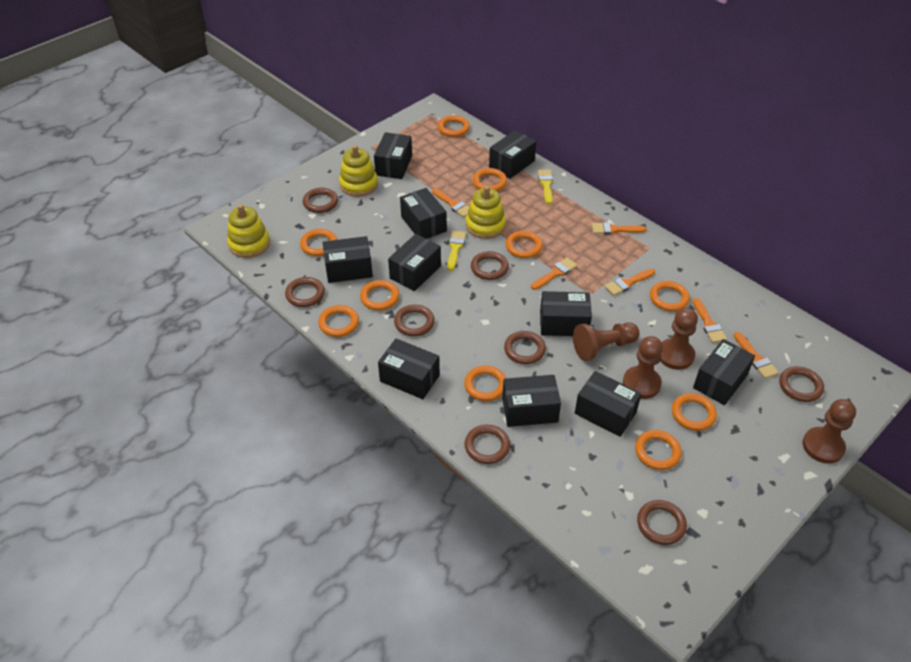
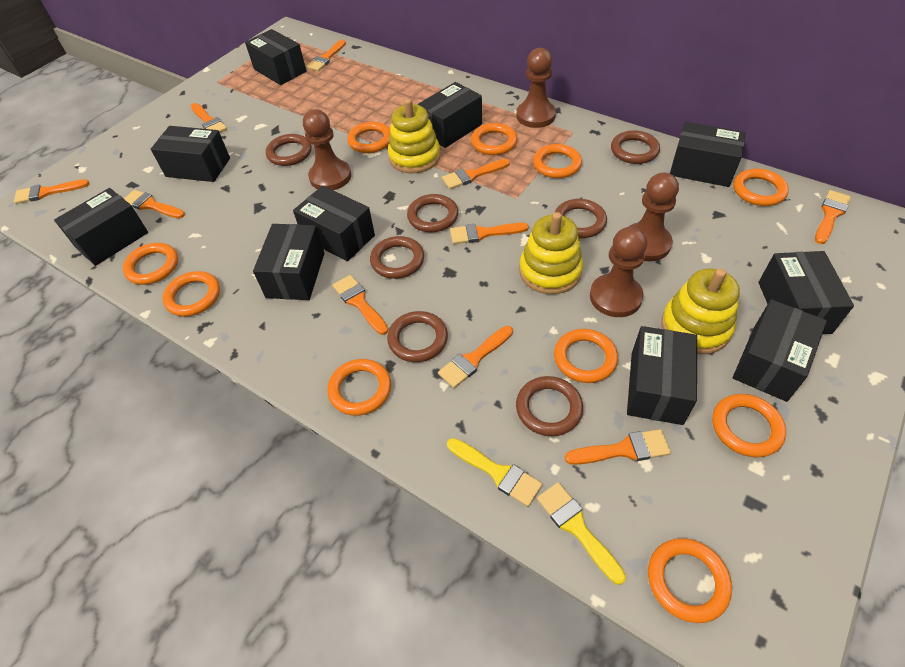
brown ring: 8 -> 7
orange brush: 6 -> 10

